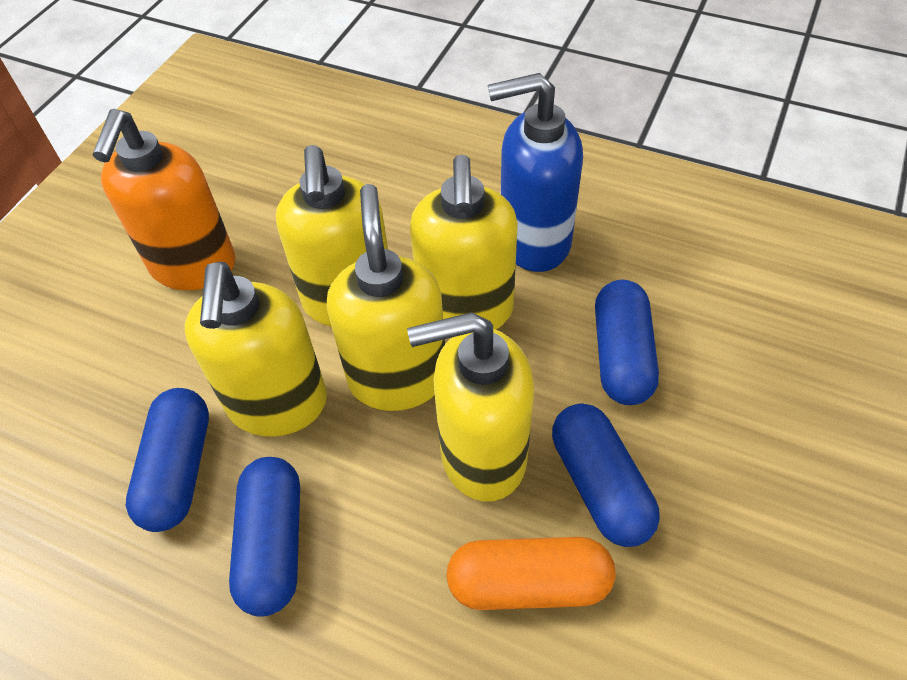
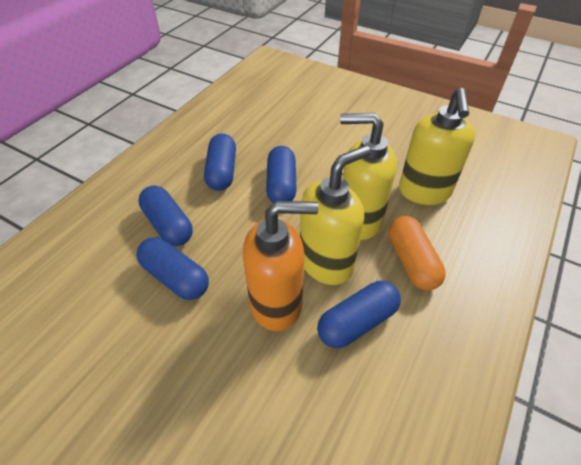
blue capsule: 4 -> 5
blue soap dispenser: 1 -> 0
yellow soap dispenser: 5 -> 3

